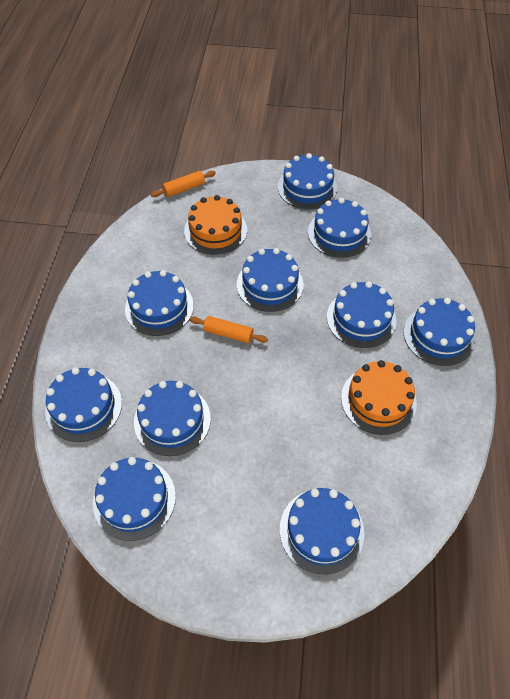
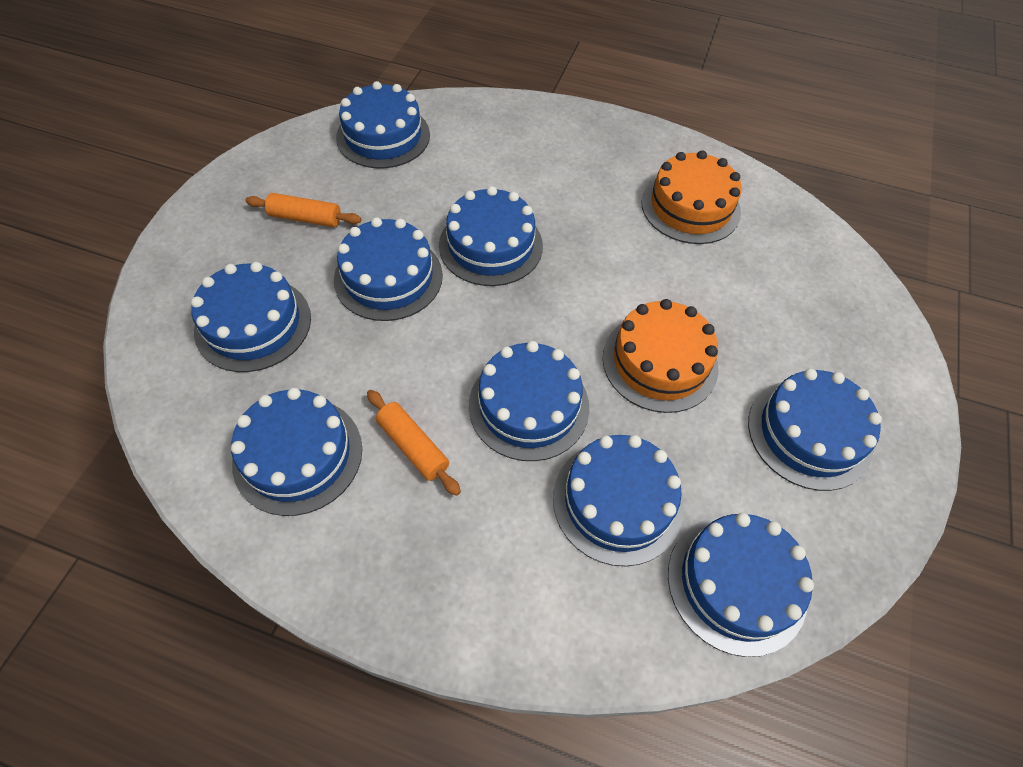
blue cake: 10 -> 9

